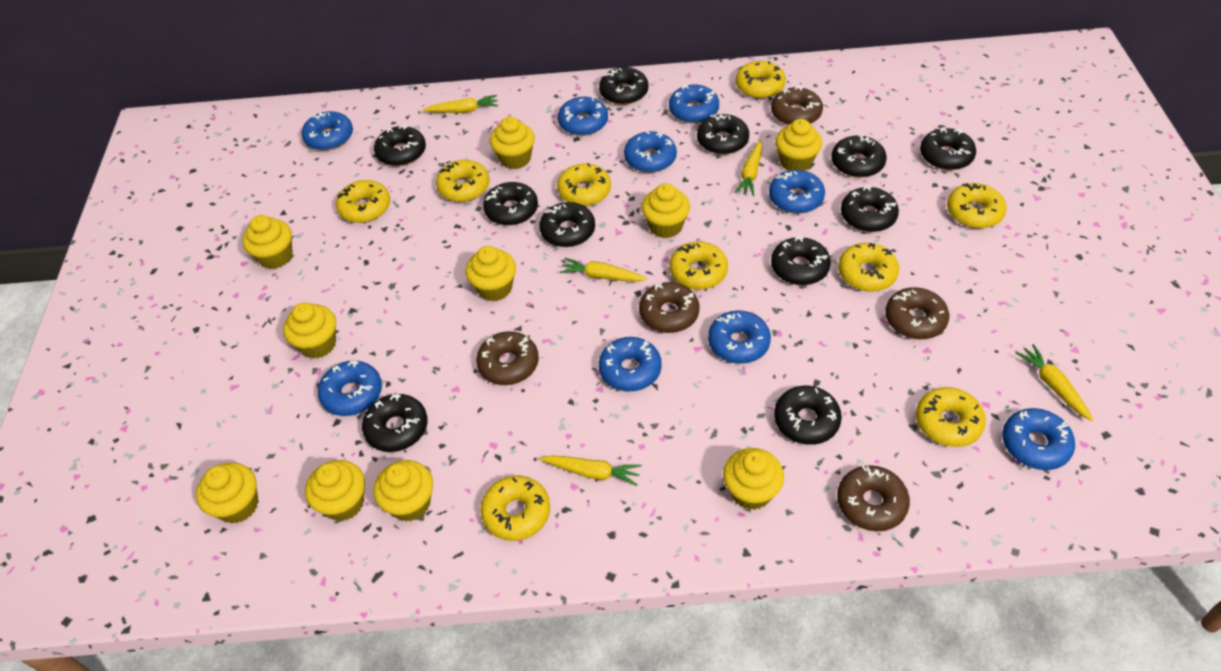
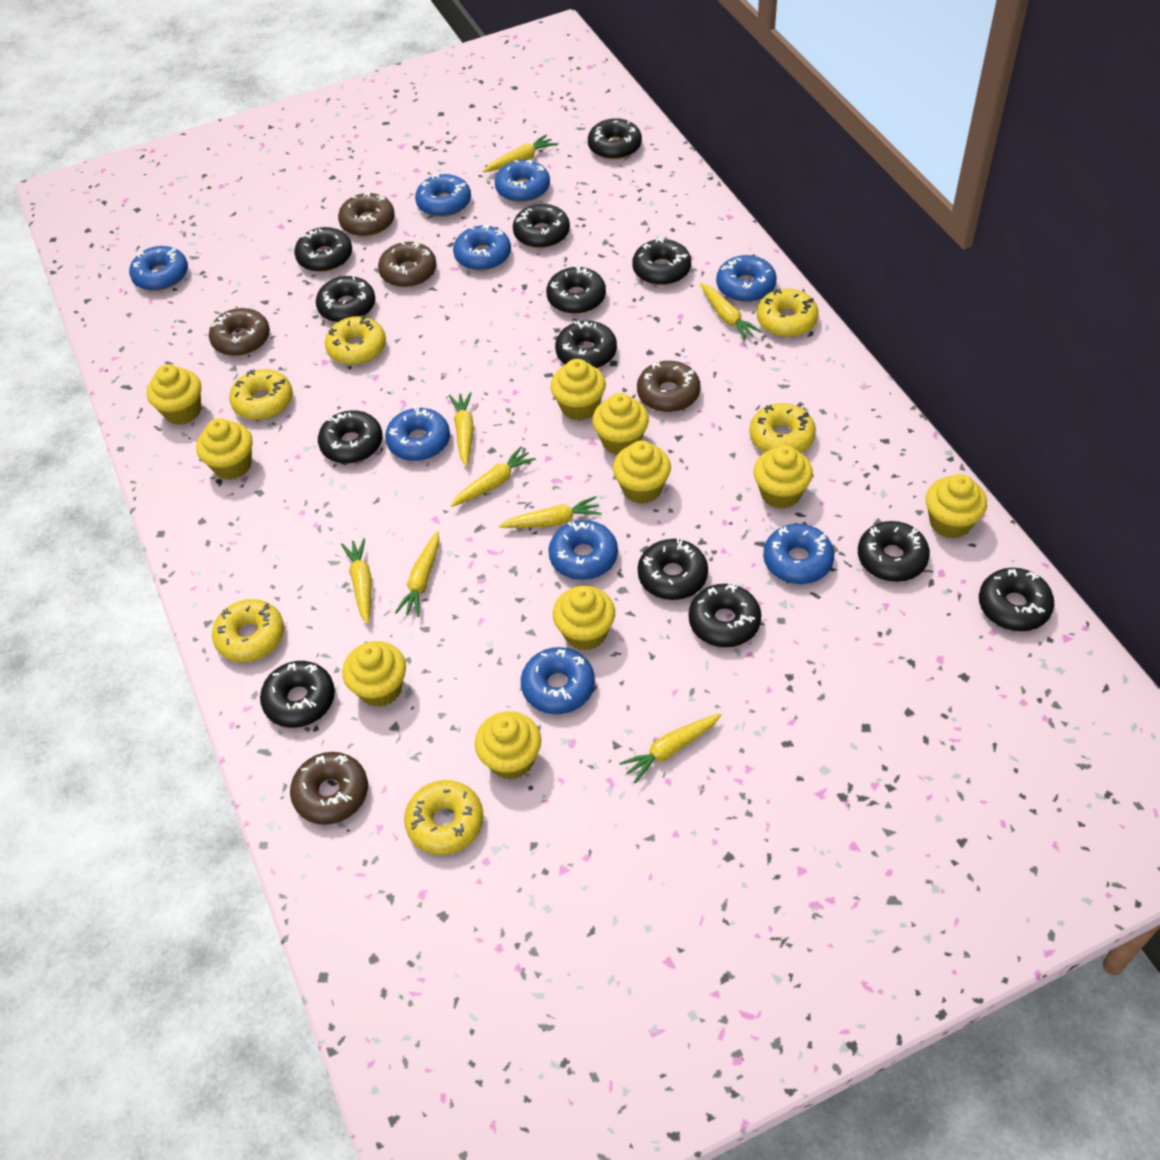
black donut: 11 -> 13
yellow carrot: 5 -> 8
yellow donut: 9 -> 6

